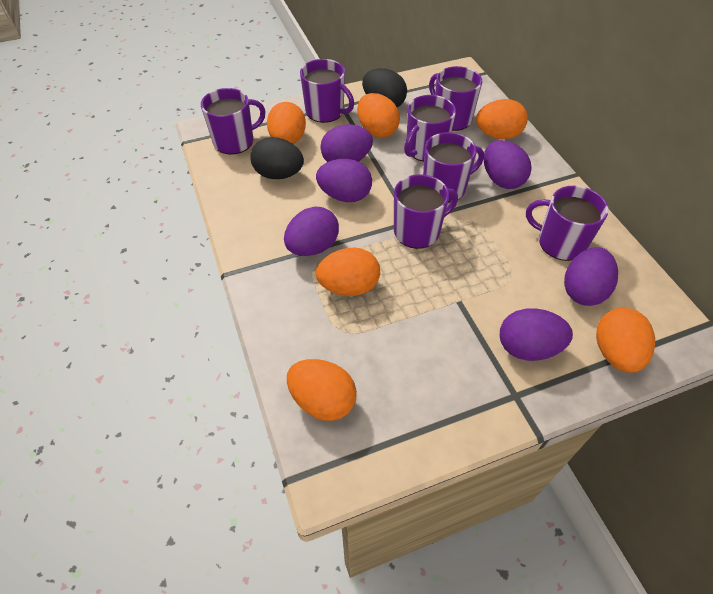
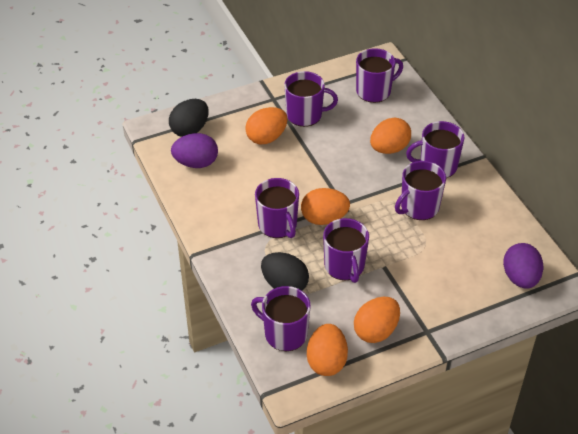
orange egg: 6 -> 5
purple egg: 6 -> 2

